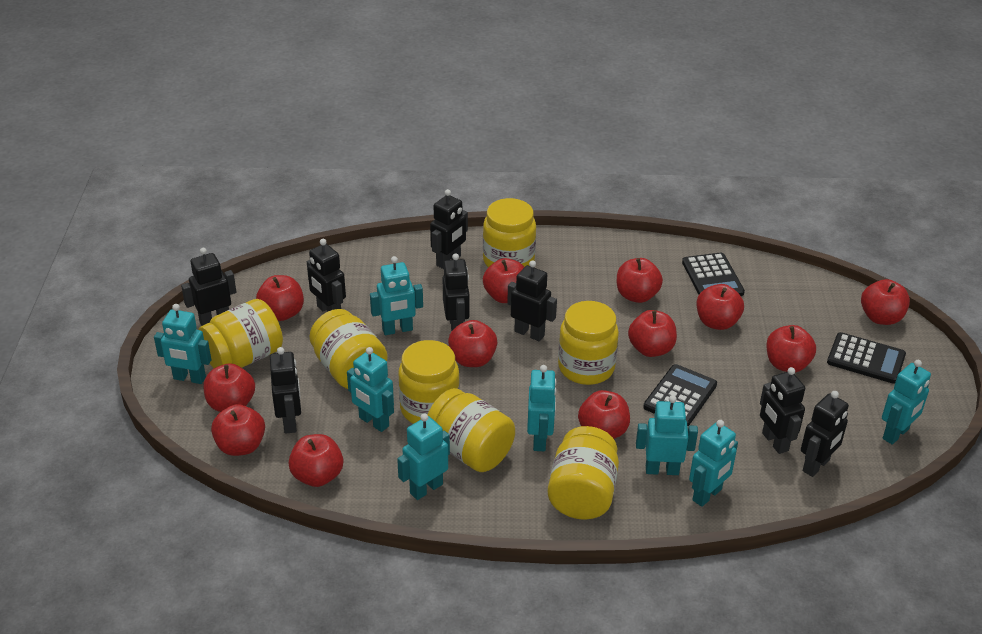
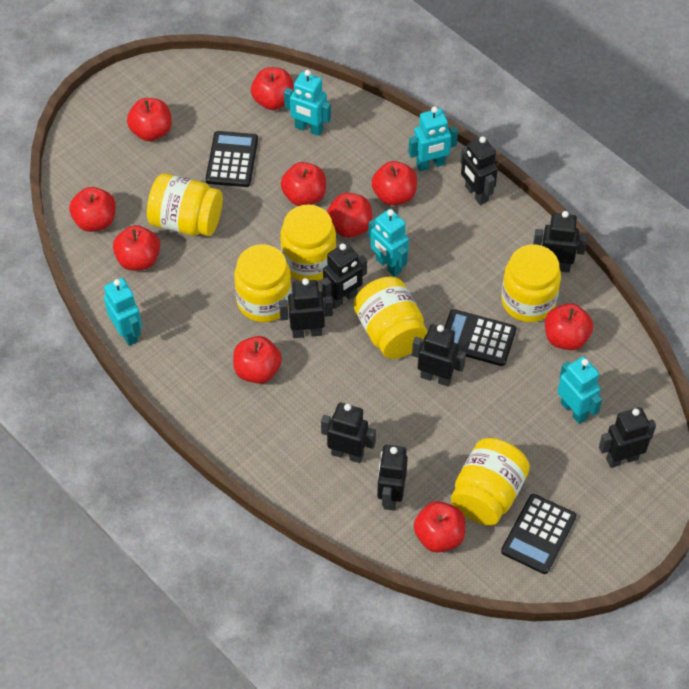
red apple: 12 -> 10
turquoise robot: 8 -> 5
yellow jar: 7 -> 6

